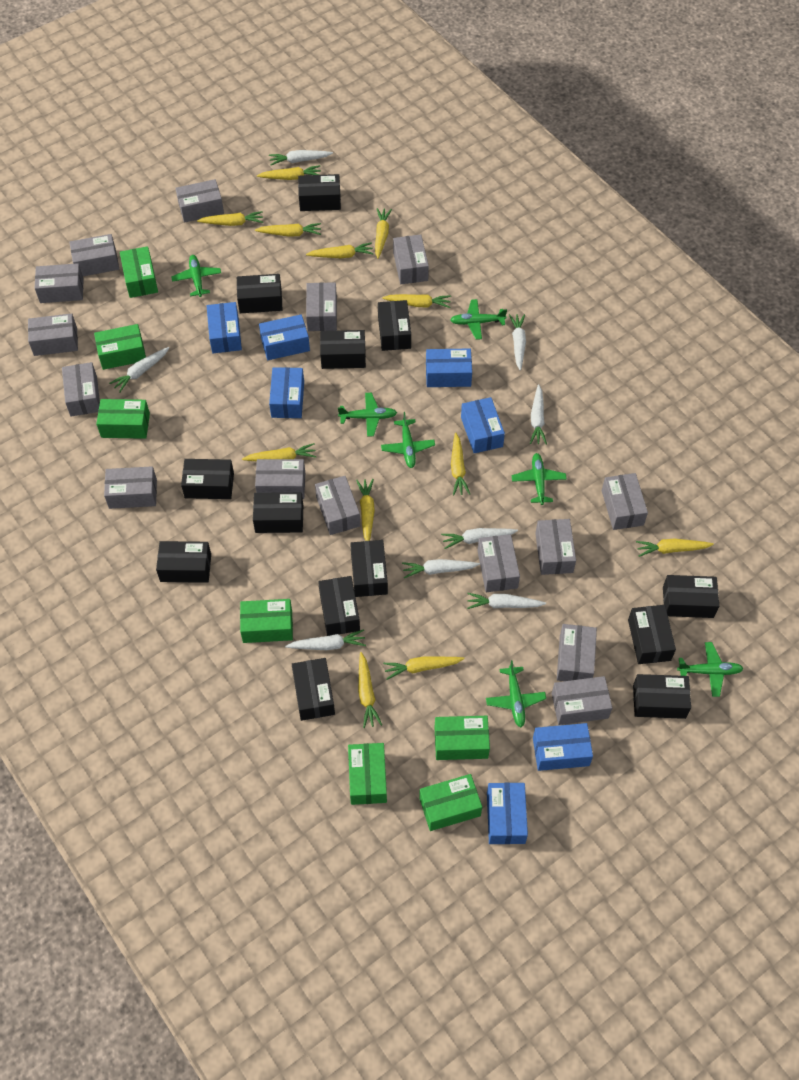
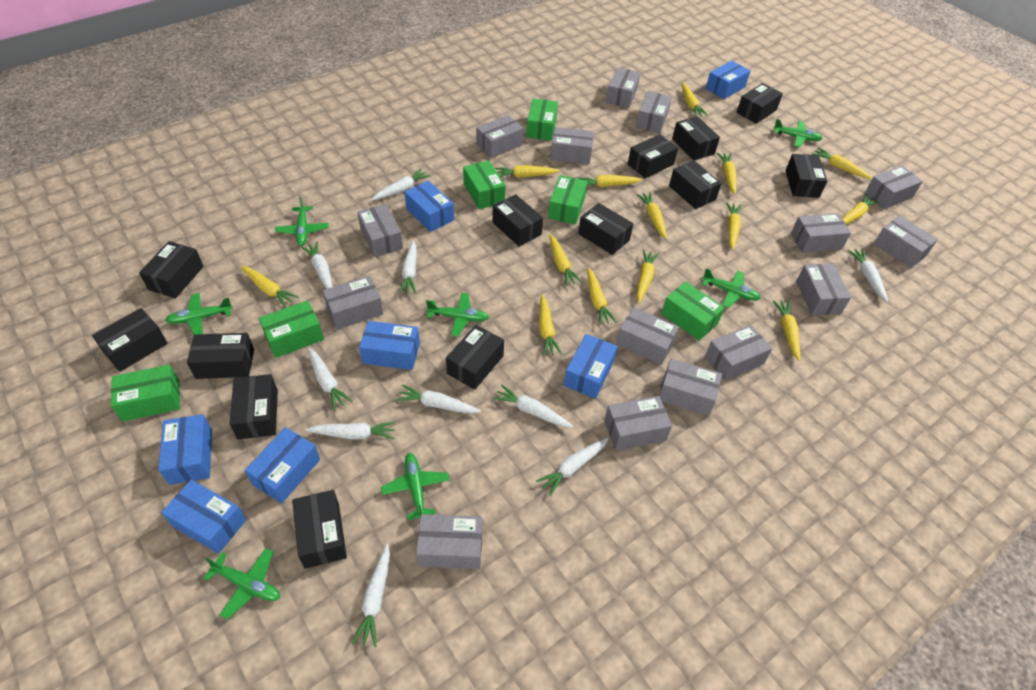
green box: 7 -> 6
white carrot: 8 -> 10
yellow carrot: 12 -> 14

